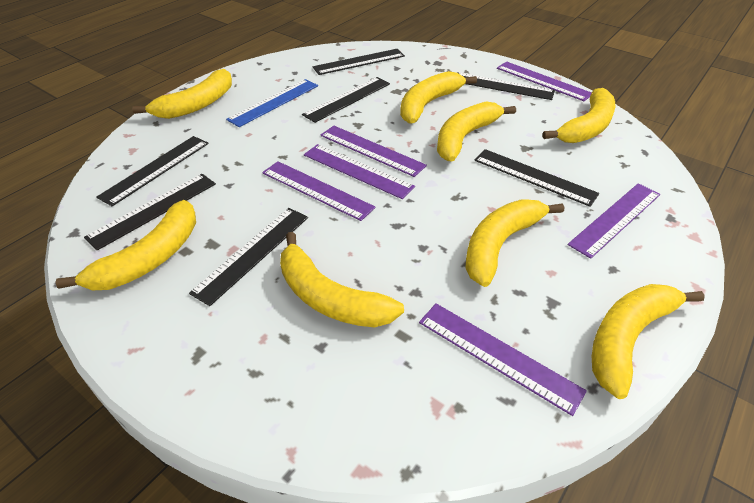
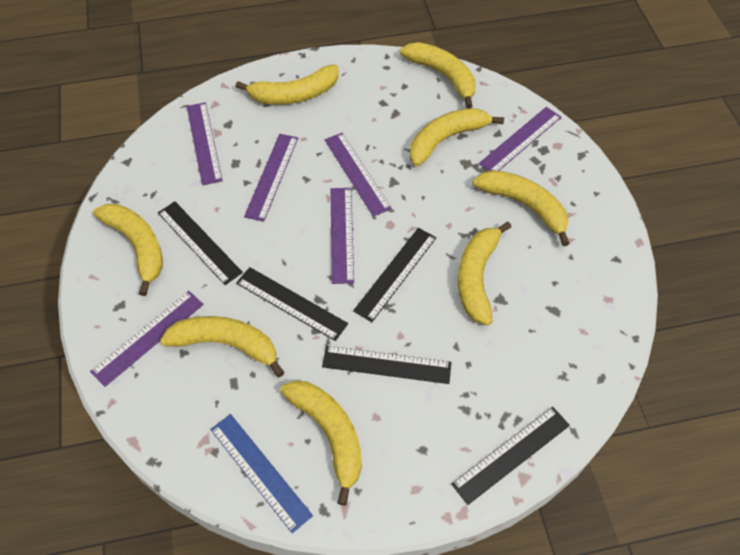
black ruler: 7 -> 5

